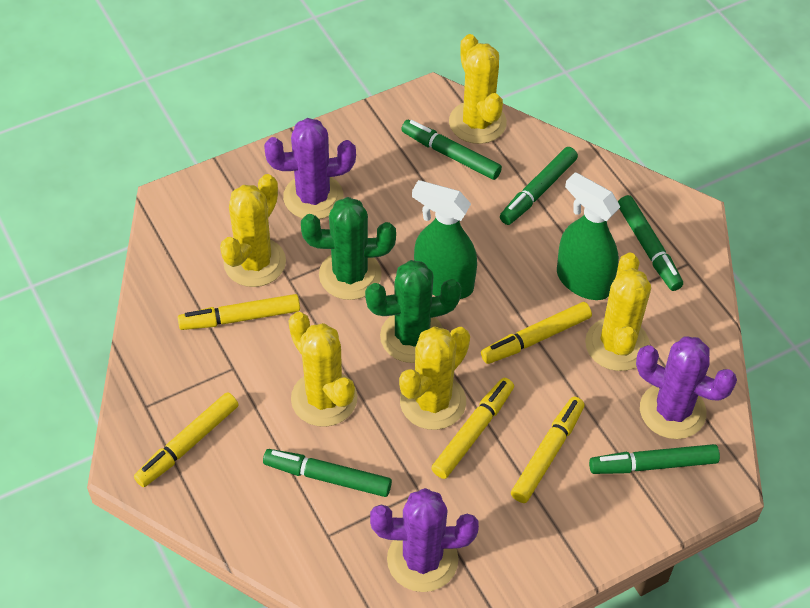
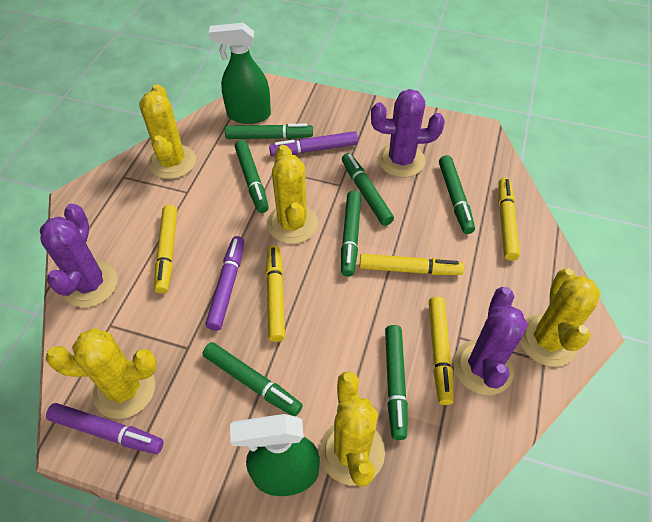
green cactus: 2 -> 0
green marker: 5 -> 7
purple marker: 0 -> 3

